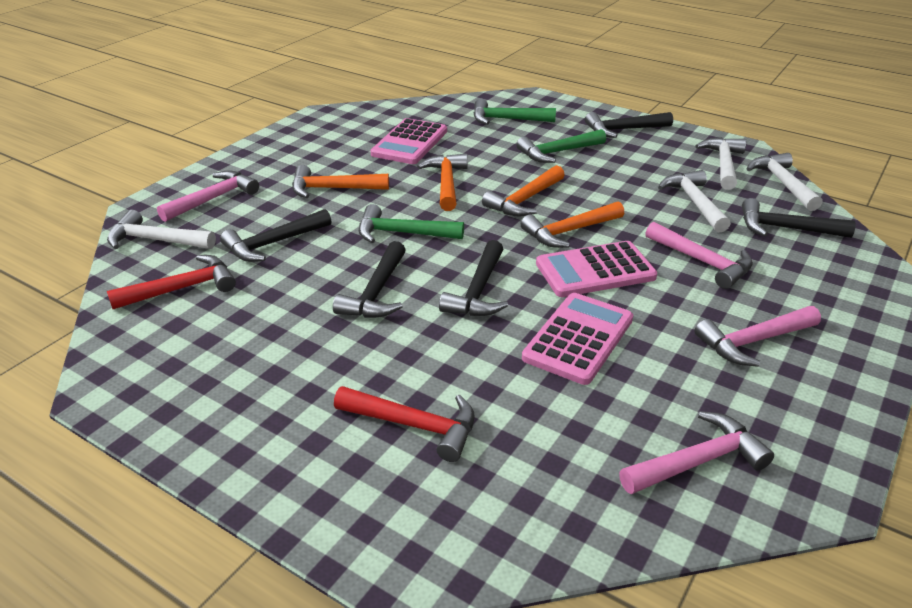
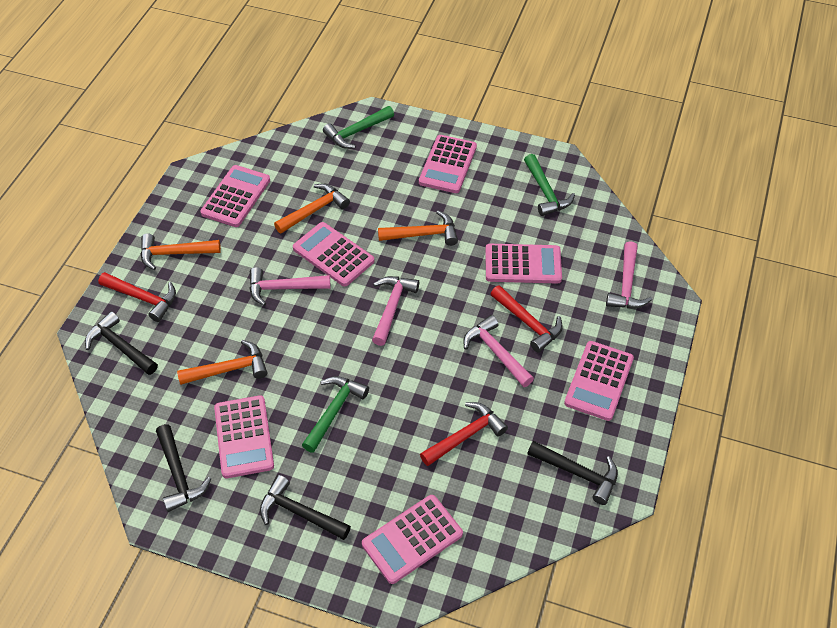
black hammer: 5 -> 4
pink calculator: 3 -> 7
red hammer: 2 -> 3
white hammer: 4 -> 0

